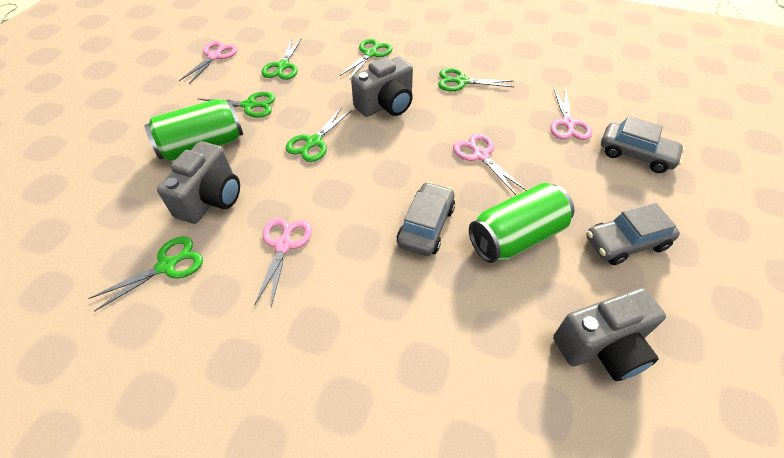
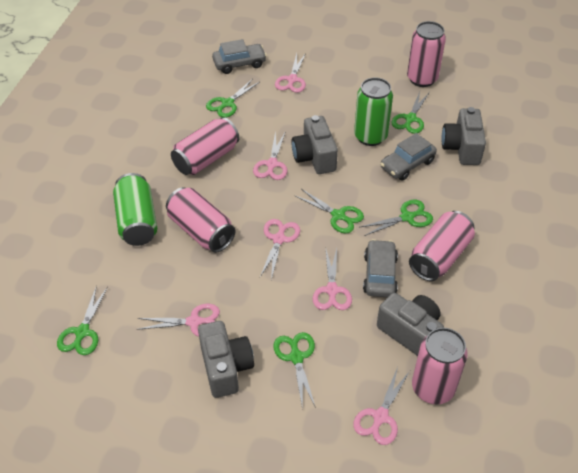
grey camera: 3 -> 4
pink can: 0 -> 5
pink scissors: 4 -> 6

